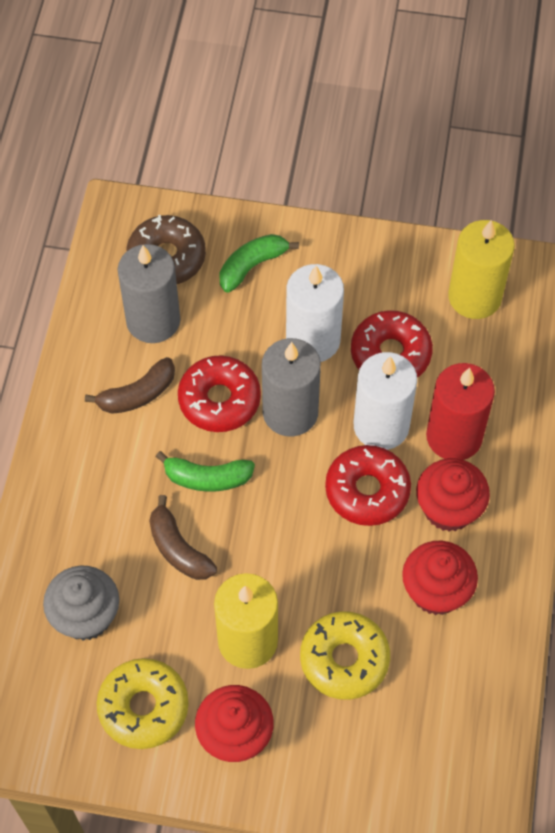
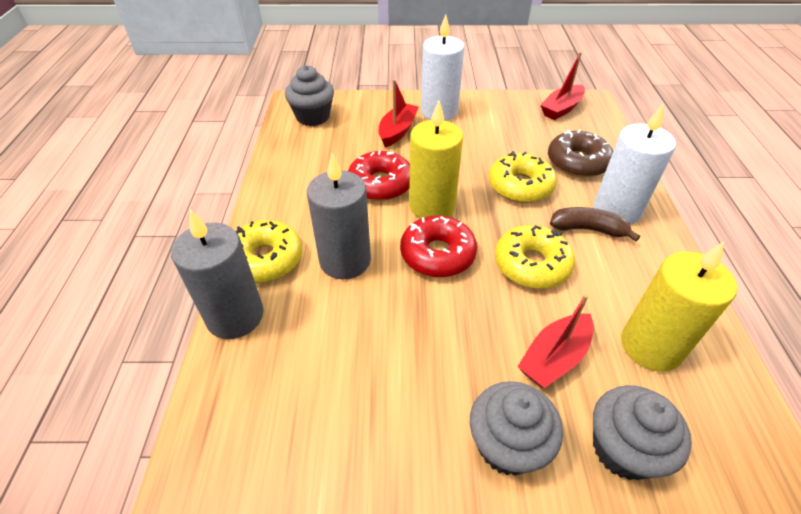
brown banana: 2 -> 1
green banana: 2 -> 0
grey cupcake: 1 -> 3
red boat: 0 -> 3
red candle: 1 -> 0
red cupcake: 3 -> 0
red donut: 3 -> 2
yellow donut: 2 -> 3

